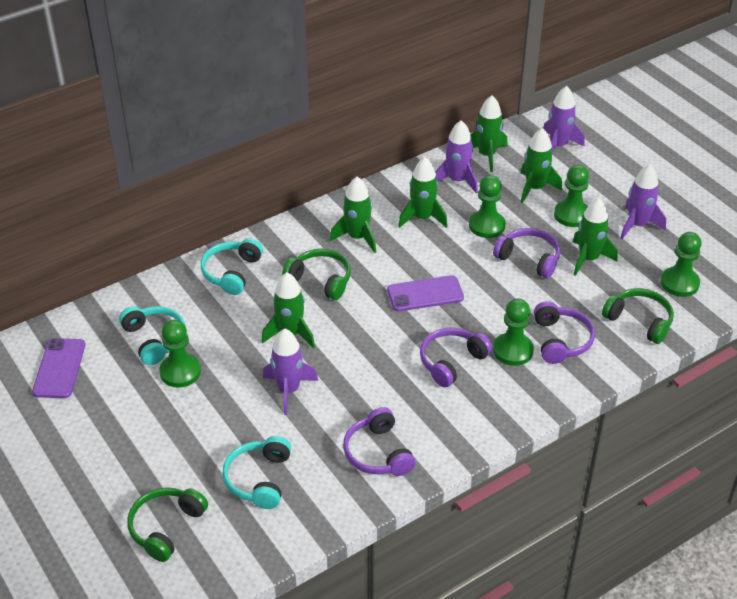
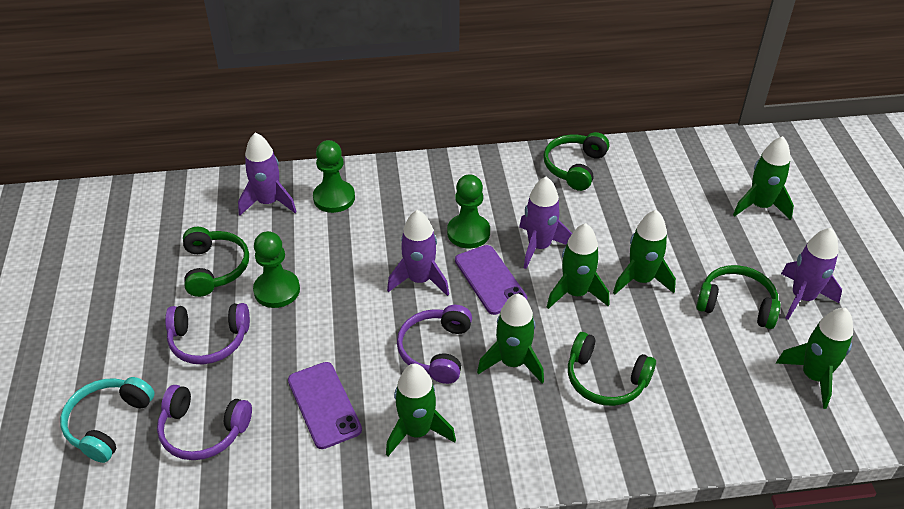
green headphones: 3 -> 4
green pawn: 5 -> 3
purple headphones: 4 -> 3
turquoise headphones: 3 -> 1

